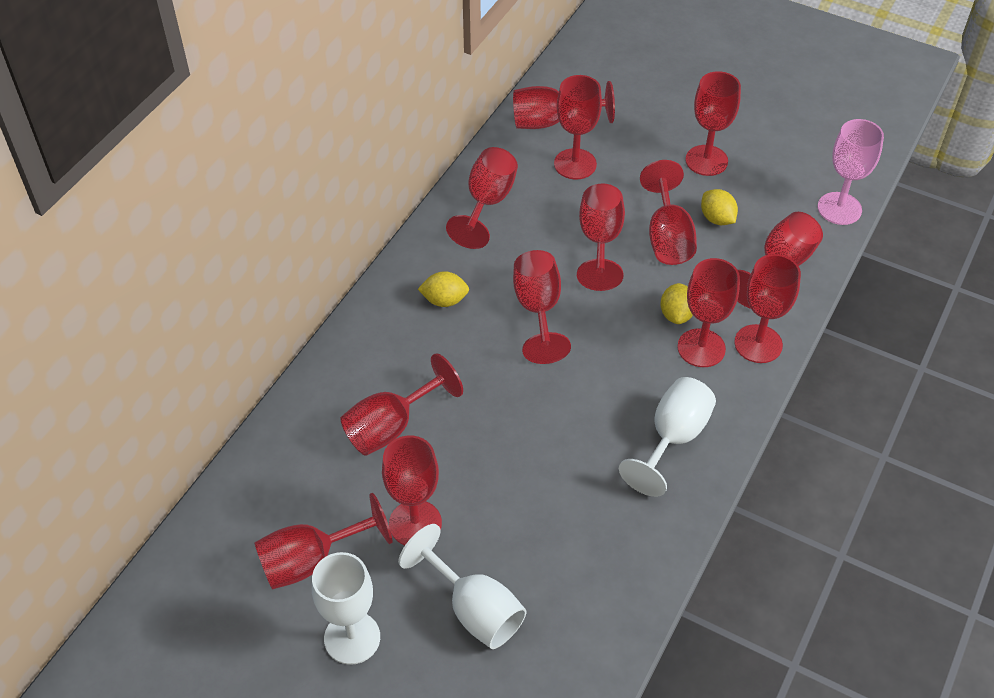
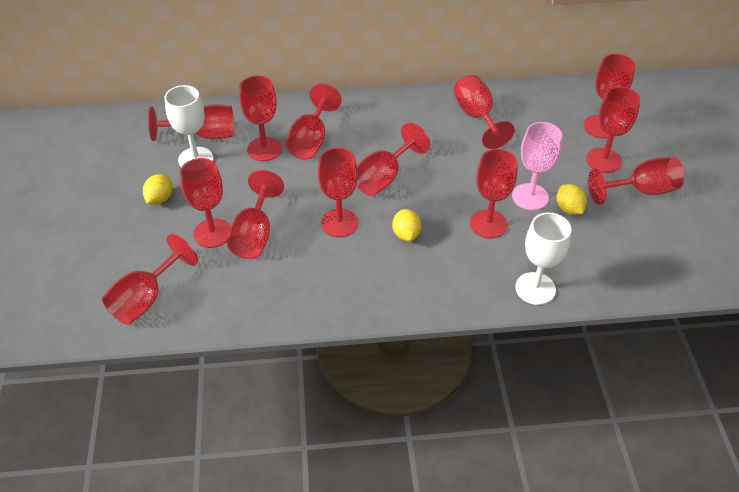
white goblet: 3 -> 2

